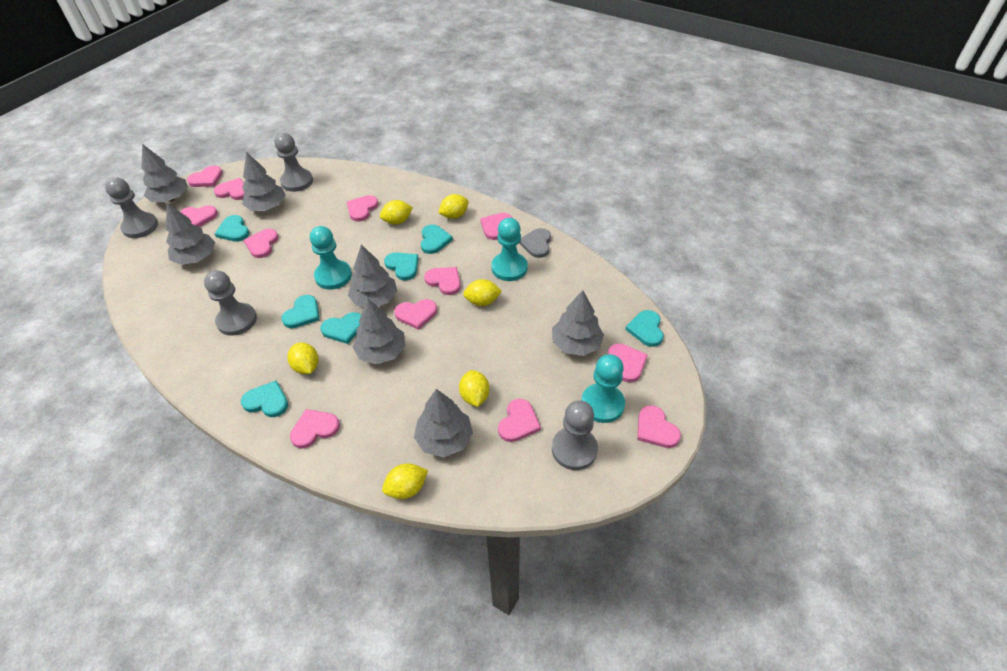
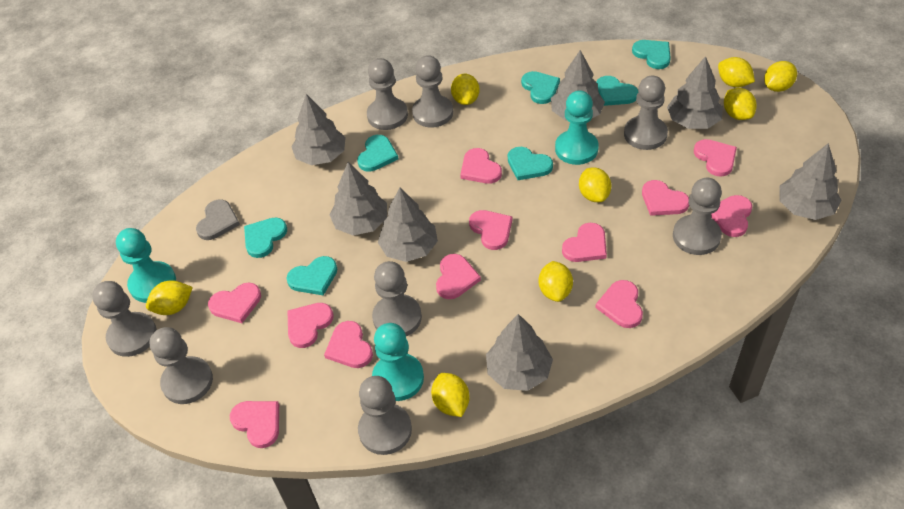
grey pawn: 4 -> 8
yellow lemon: 6 -> 8

